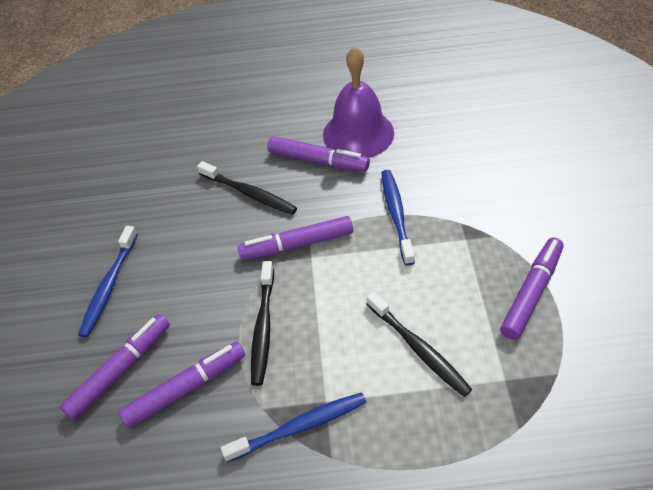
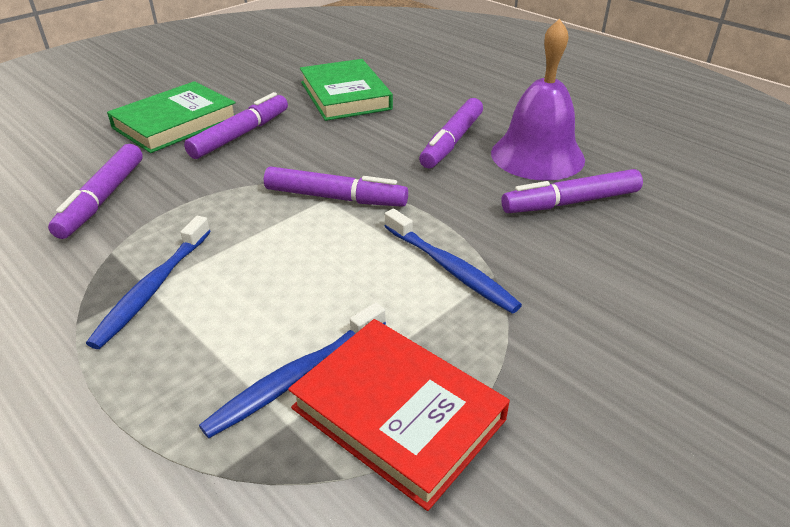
black toothbrush: 3 -> 0
green book: 0 -> 2
red book: 0 -> 1

